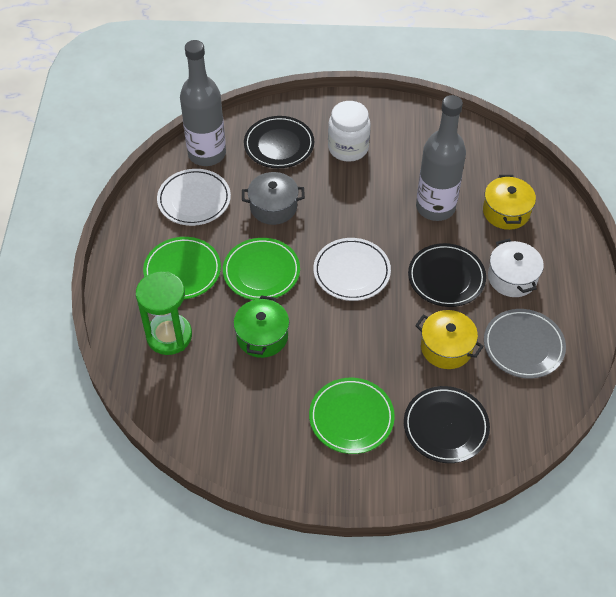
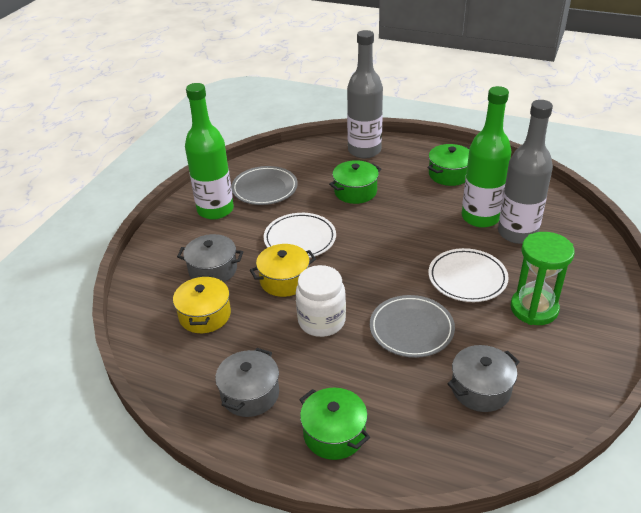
black plate: 3 -> 0
green bottle: 0 -> 2
green plate: 3 -> 0
green pot: 1 -> 3
grey plate: 1 -> 2
grey pot: 1 -> 3
white pot: 1 -> 0

